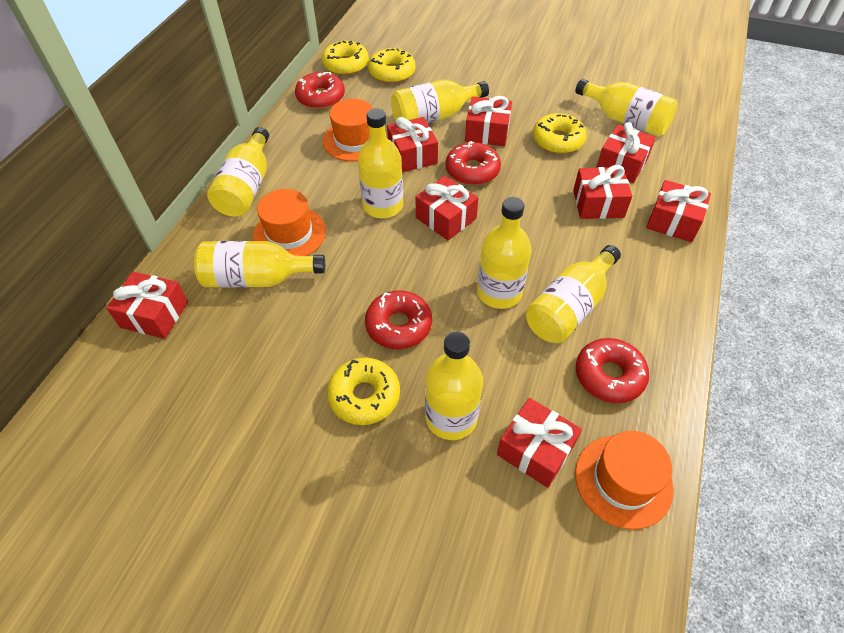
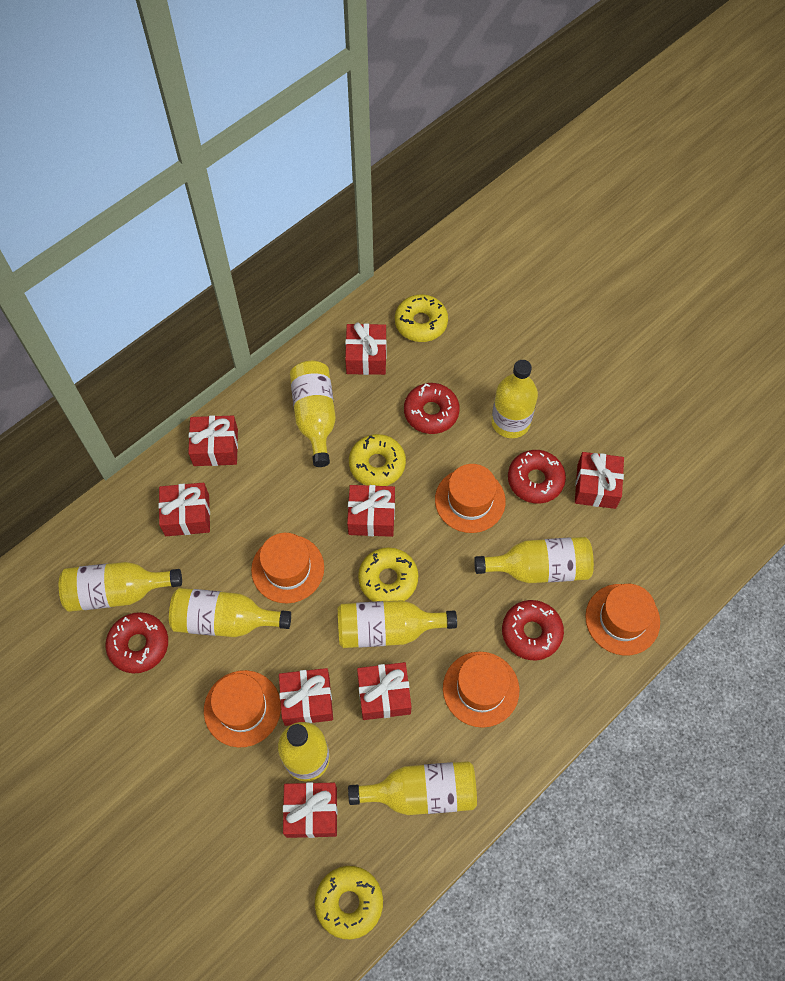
orange hat: 3 -> 5

